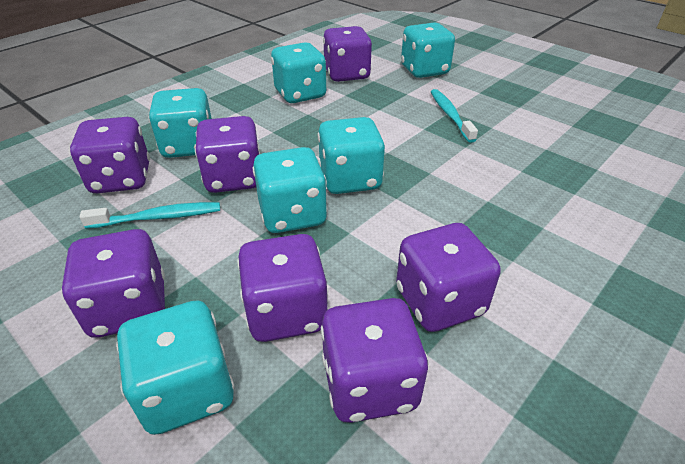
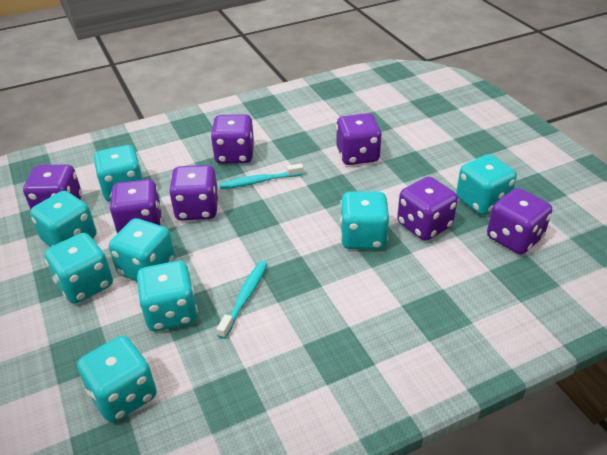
turquoise dice: 6 -> 8

